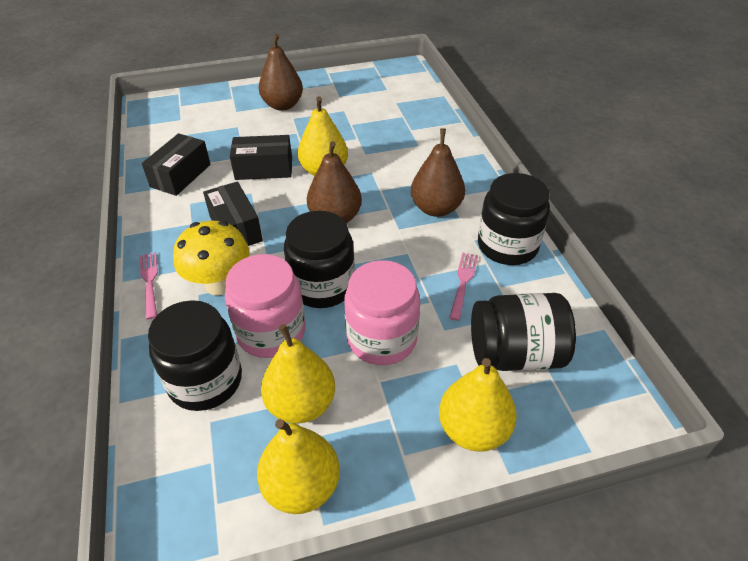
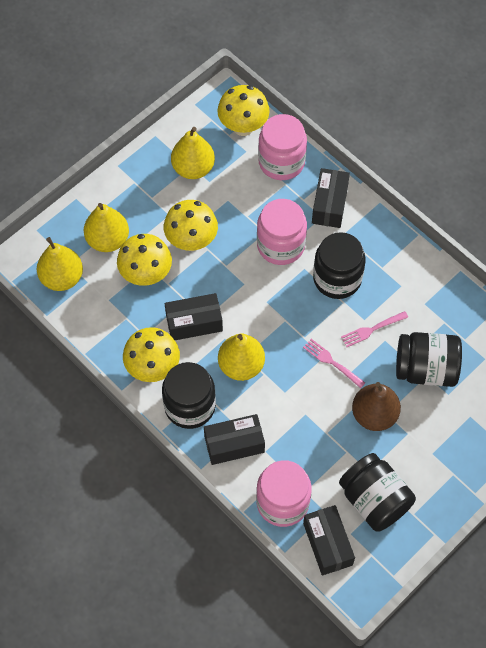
black box: 3 -> 4
brown pear: 3 -> 1
pink jar: 2 -> 3
yellow mushroom: 1 -> 4

